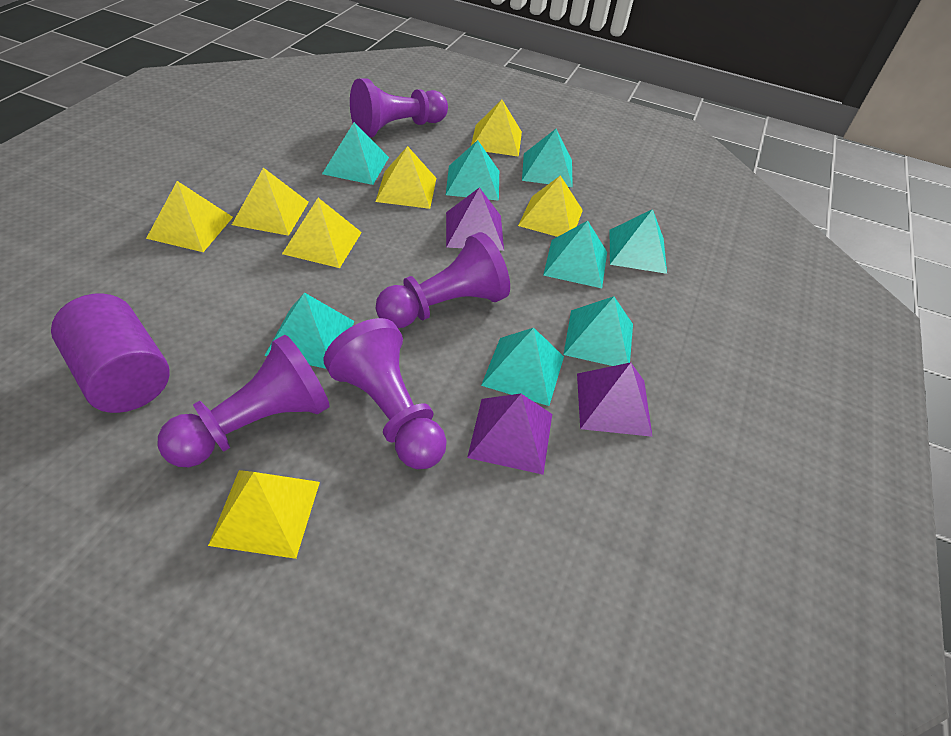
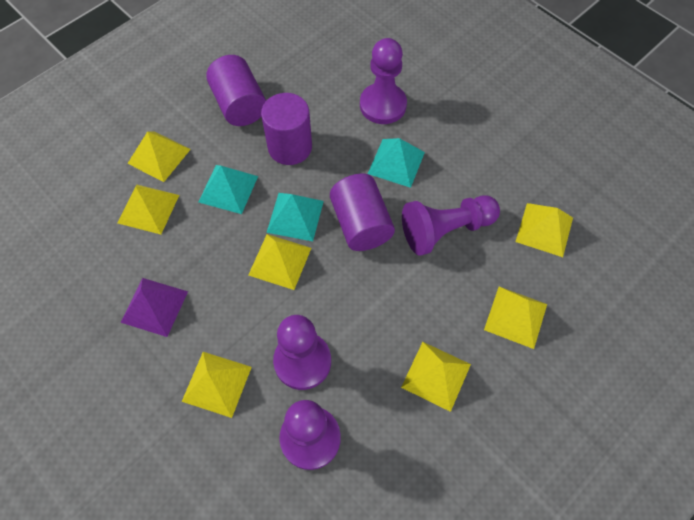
purple cylinder: 1 -> 3
purple pyramid: 3 -> 1
turquoise pyramid: 8 -> 3

